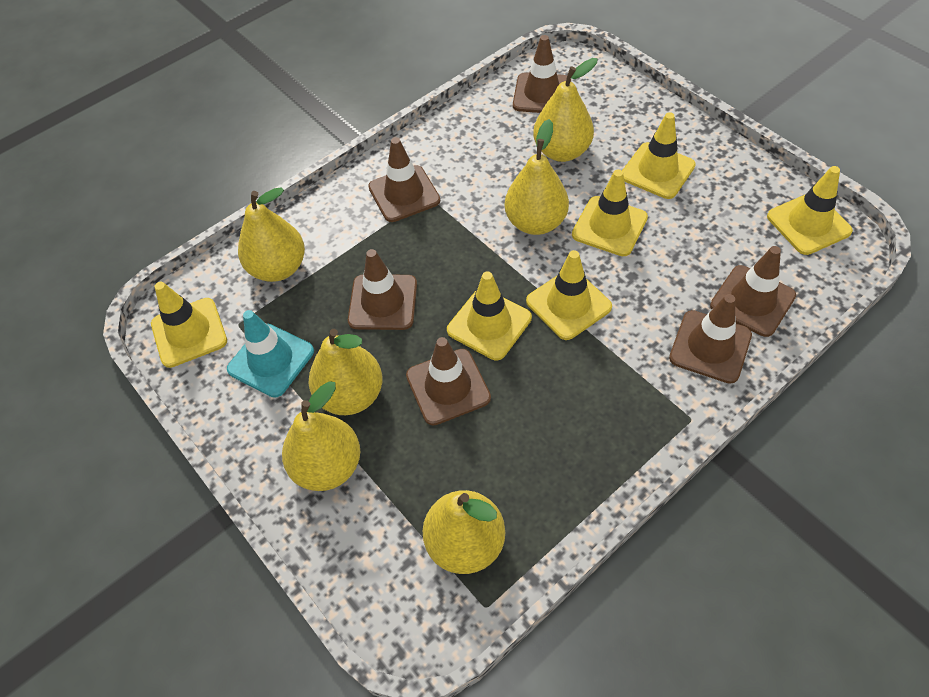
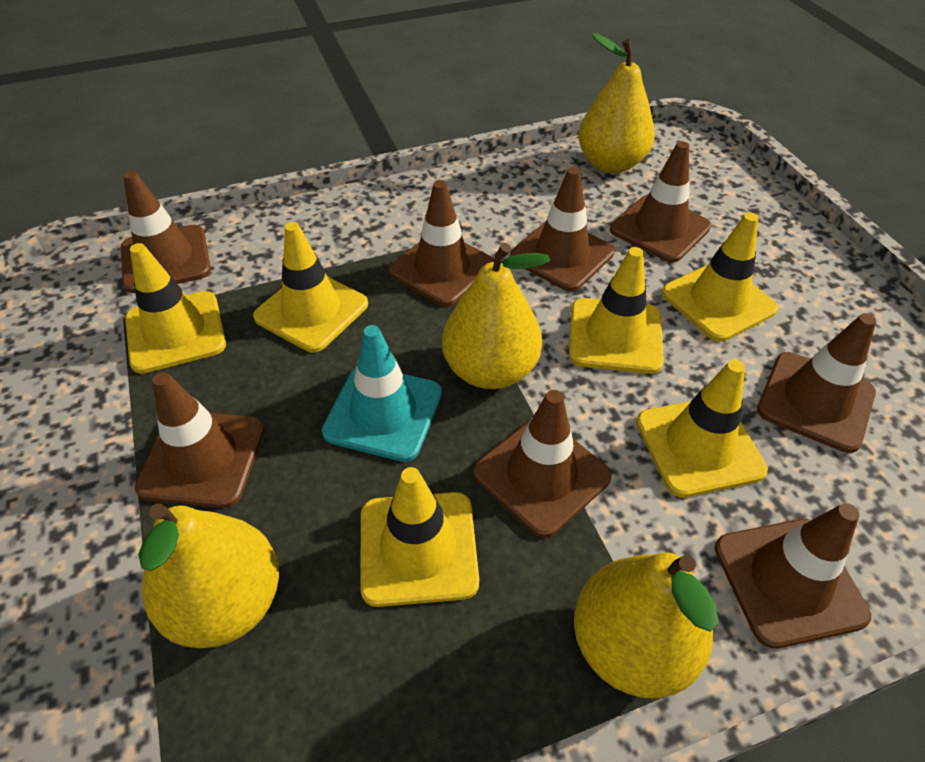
brown traffic cone: 6 -> 8
yellow pear: 6 -> 4

